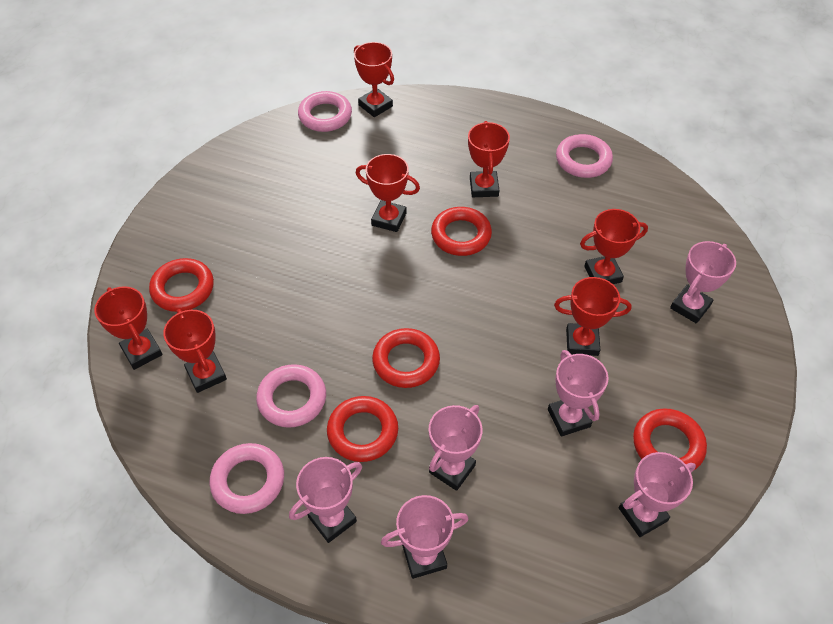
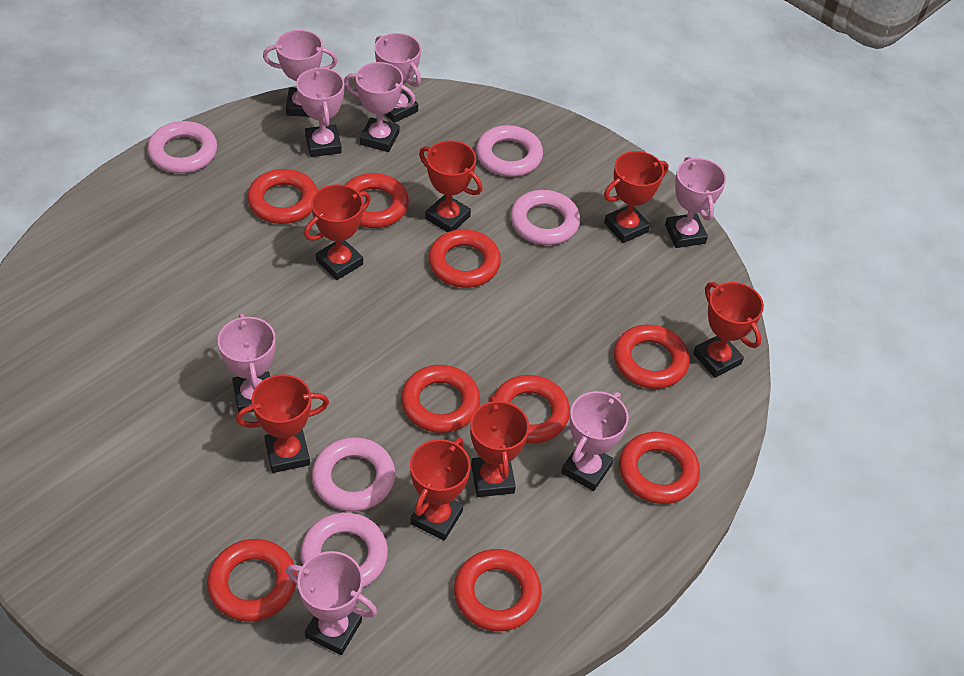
pink ring: 4 -> 5
pink trophy: 6 -> 8
red ring: 5 -> 9

